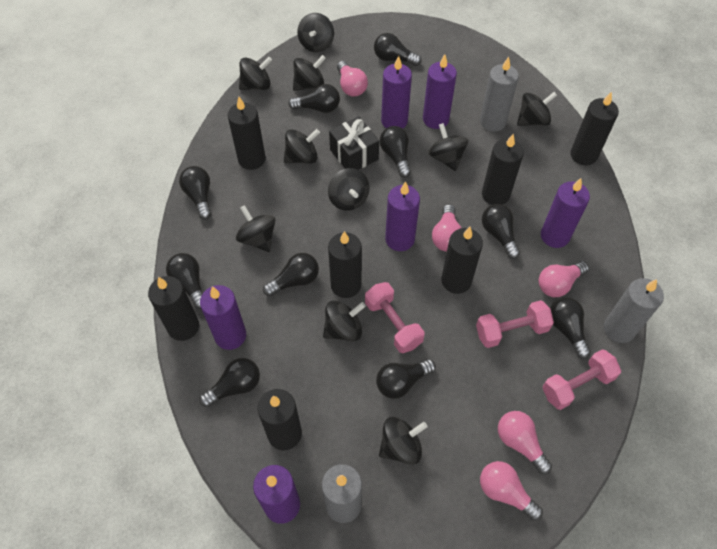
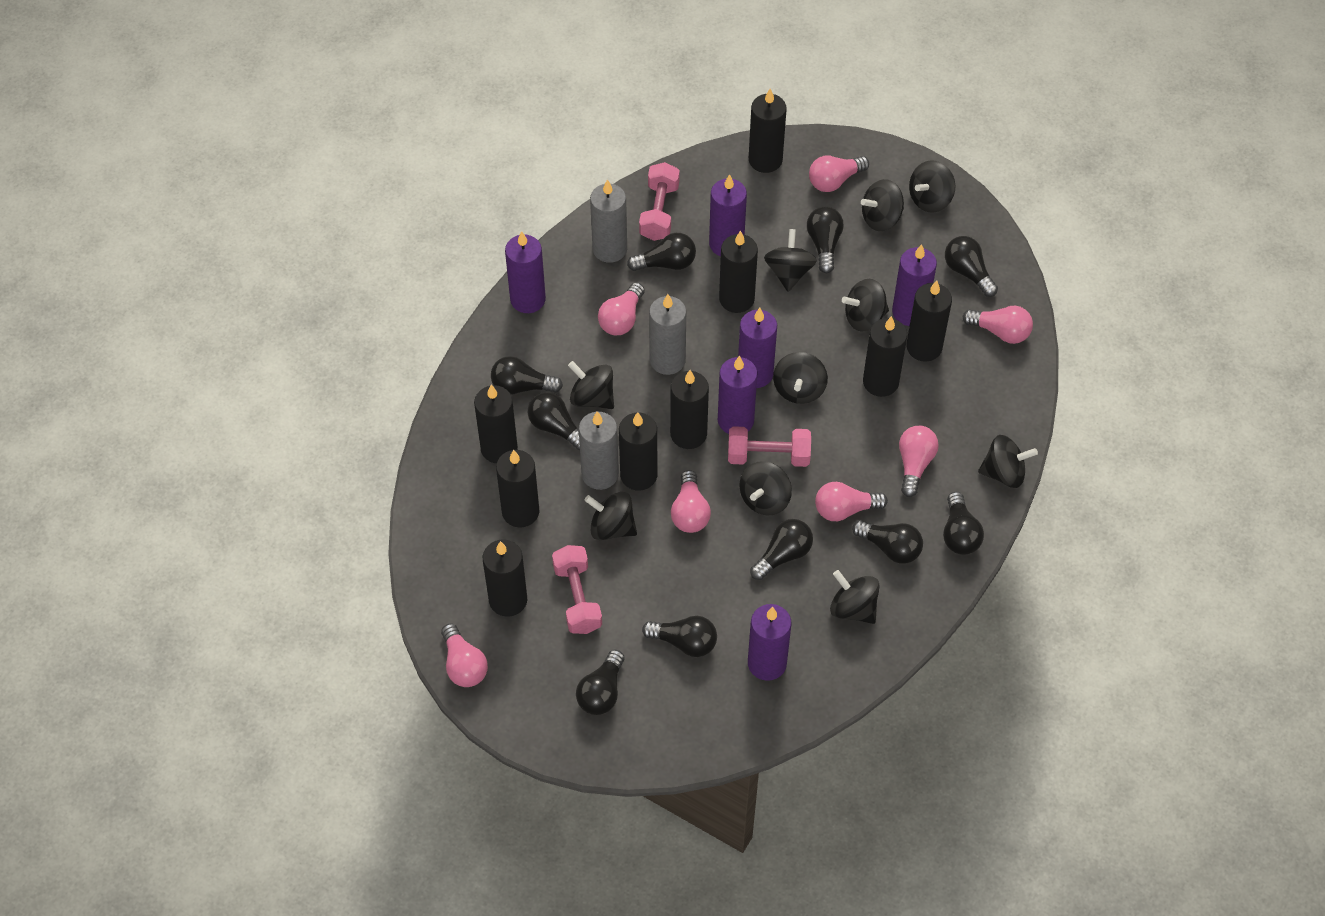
black candle: 7 -> 9
black gift: 1 -> 0
pink light bulb: 5 -> 7

